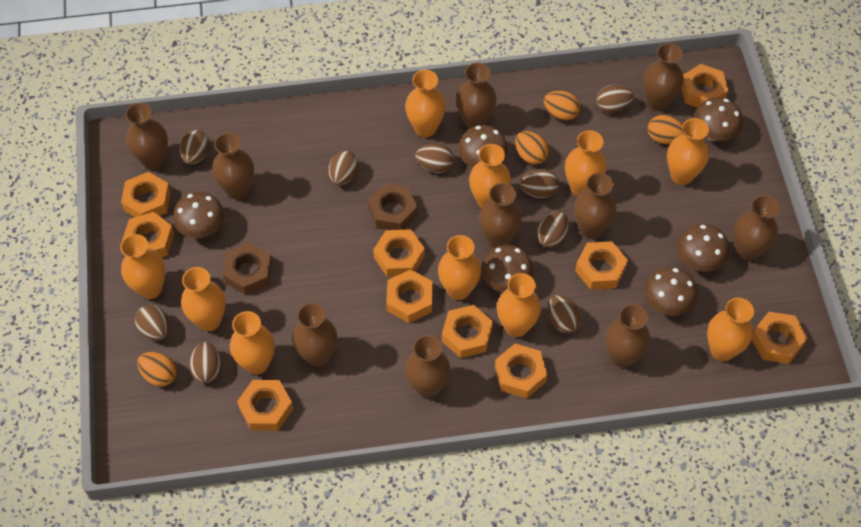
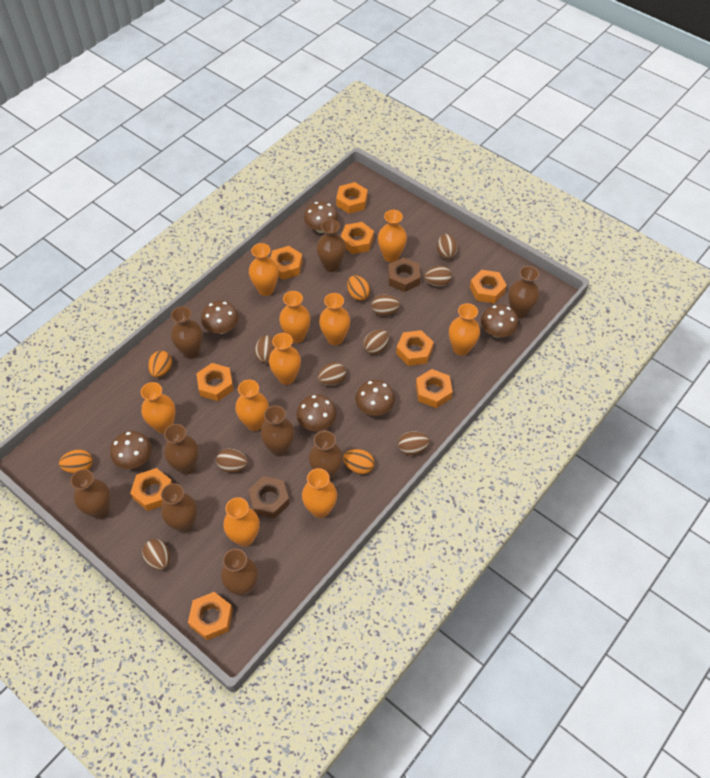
brown vase: 10 -> 9
orange nut: 10 -> 9

